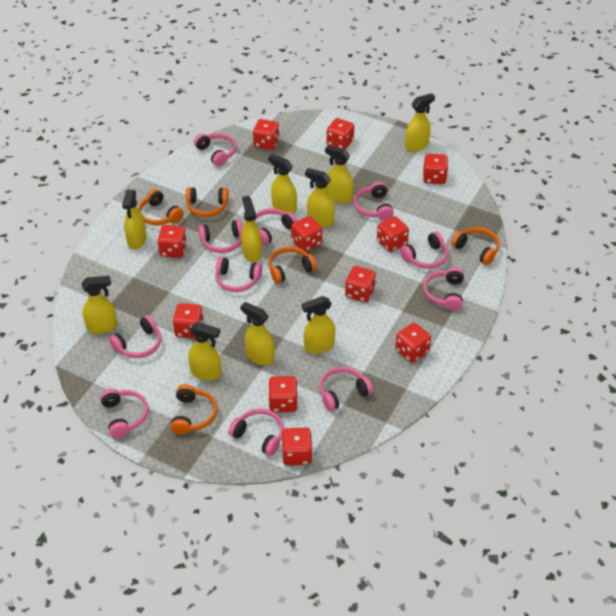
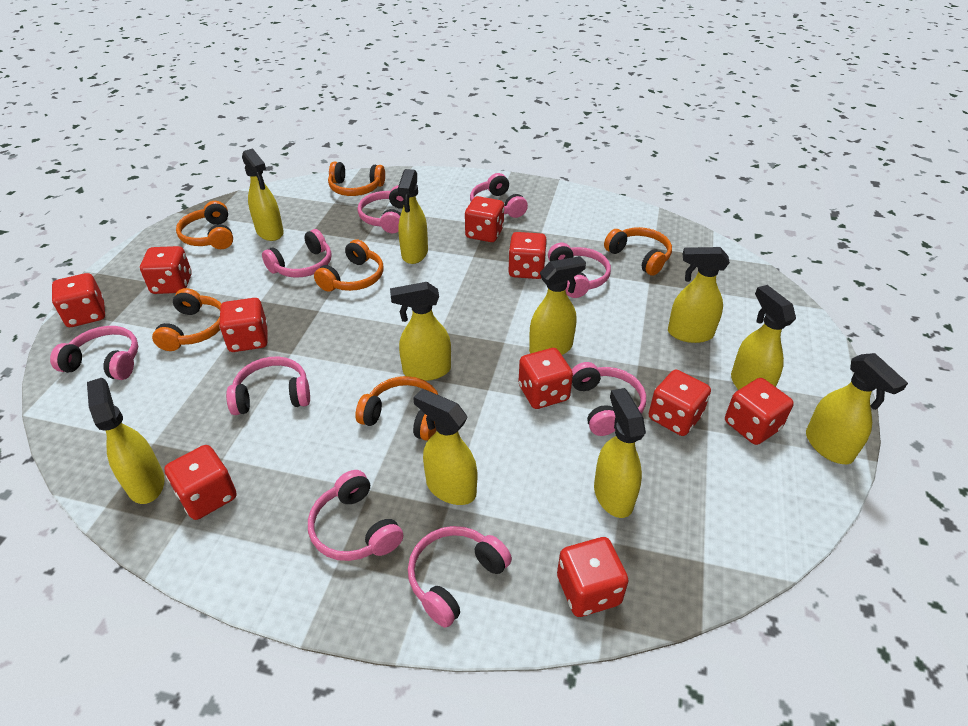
orange headphones: 5 -> 6
pink headphones: 11 -> 9
red dice: 11 -> 10

